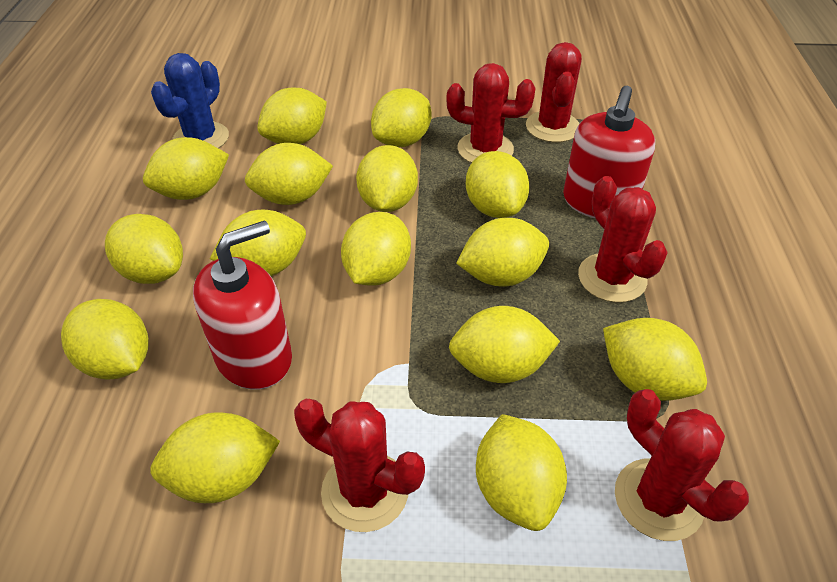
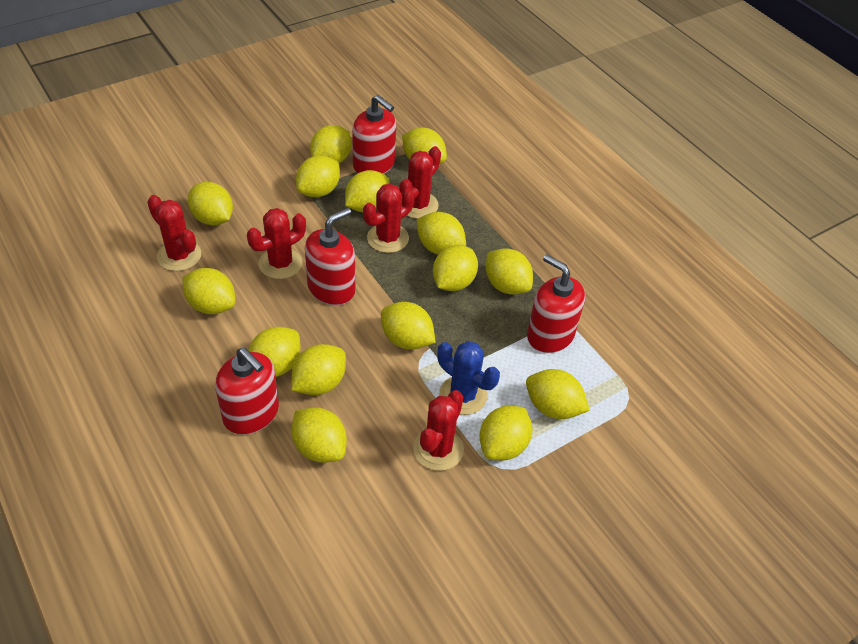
red soap dispenser: 2 -> 4

